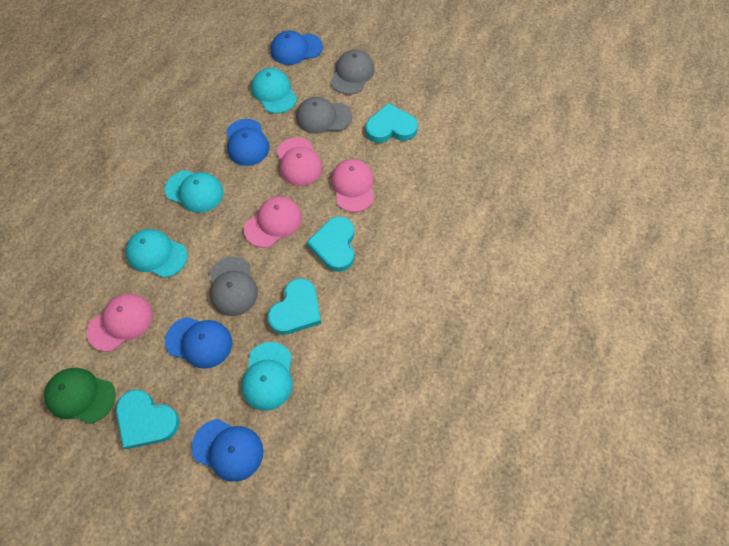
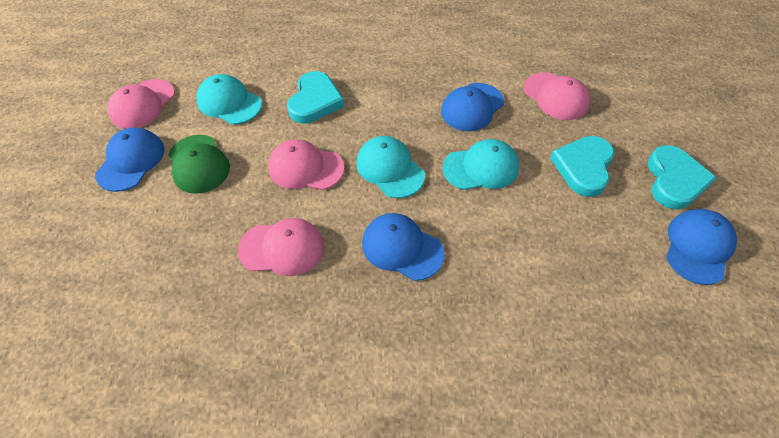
grey cap: 3 -> 0
turquoise cap: 4 -> 3
turquoise heart: 4 -> 3

